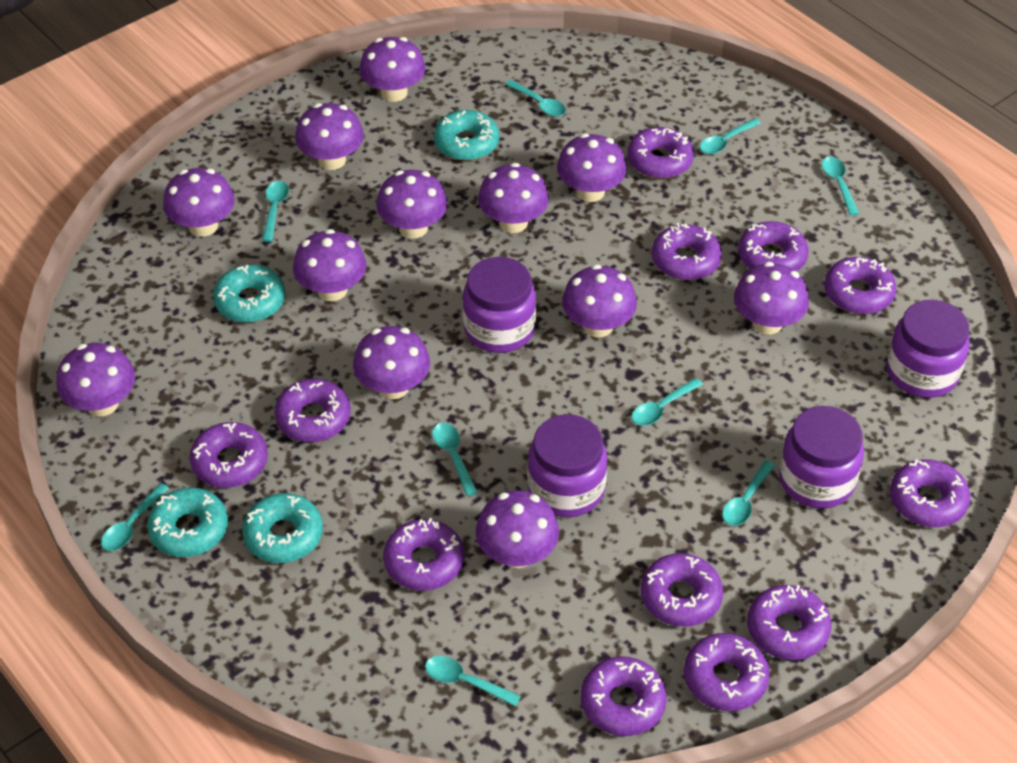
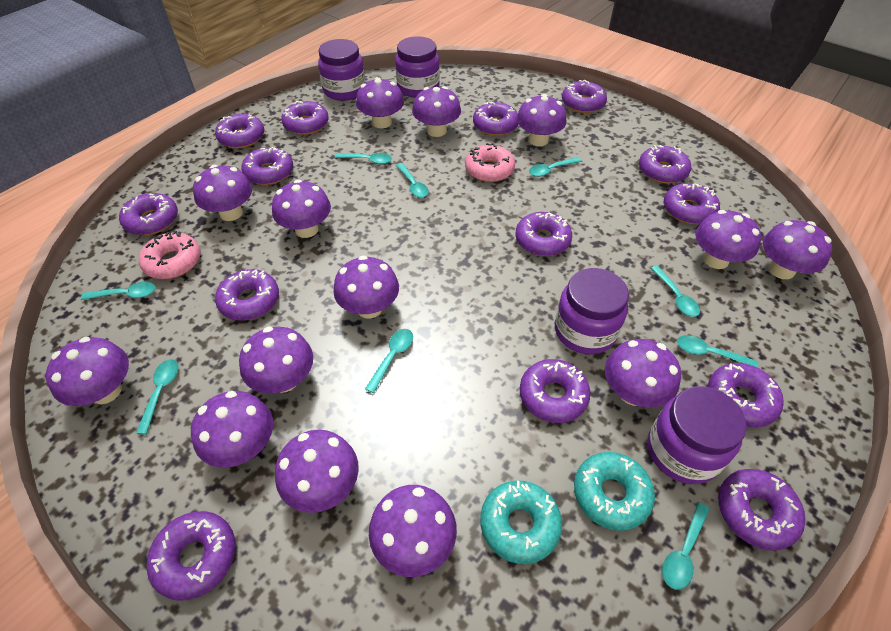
pink donut: 0 -> 2
purple donut: 12 -> 14
purple mushroom: 12 -> 14
turquoise donut: 4 -> 2

